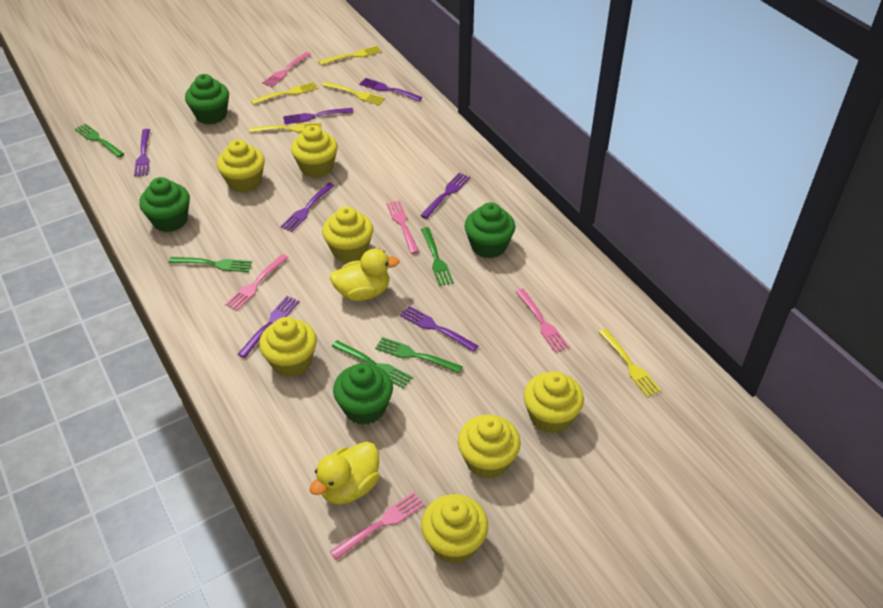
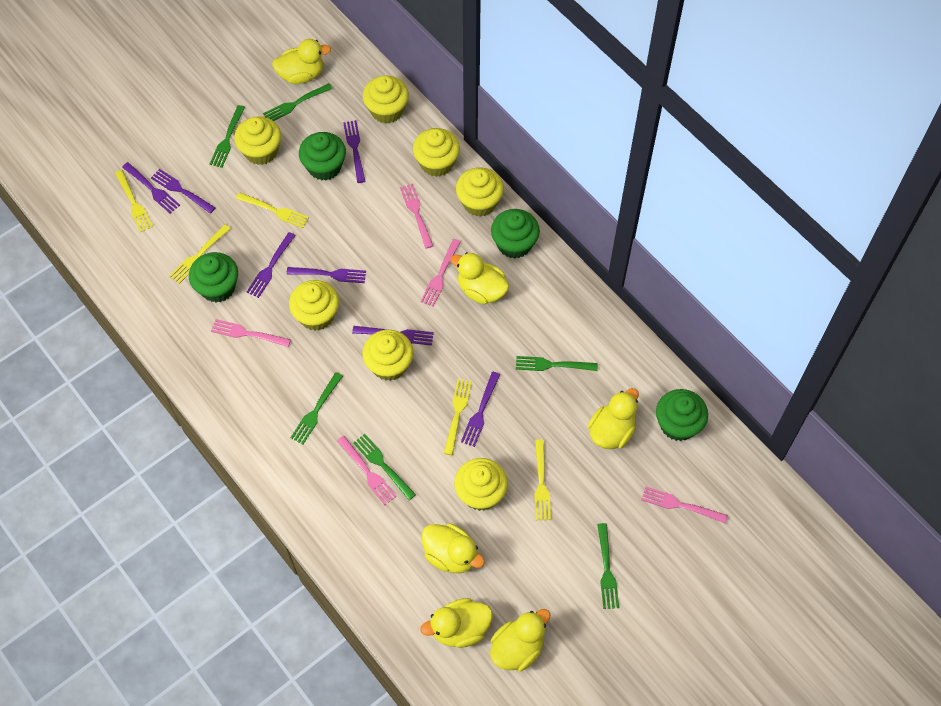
green fork: 5 -> 6
yellow duck: 2 -> 6

